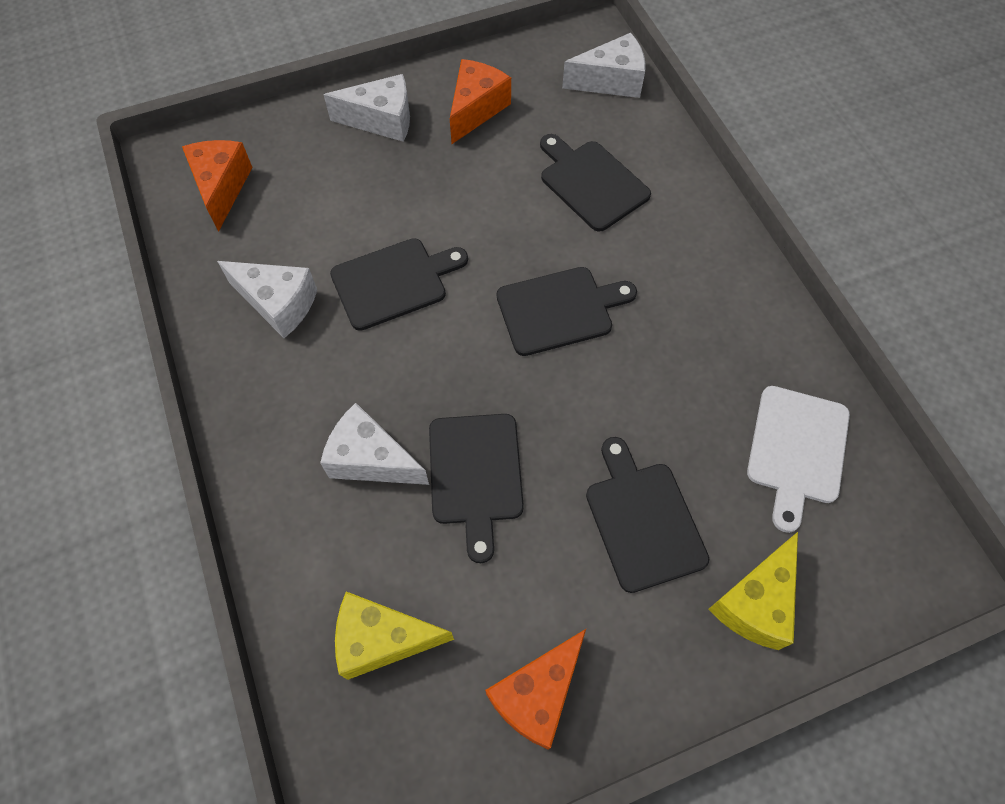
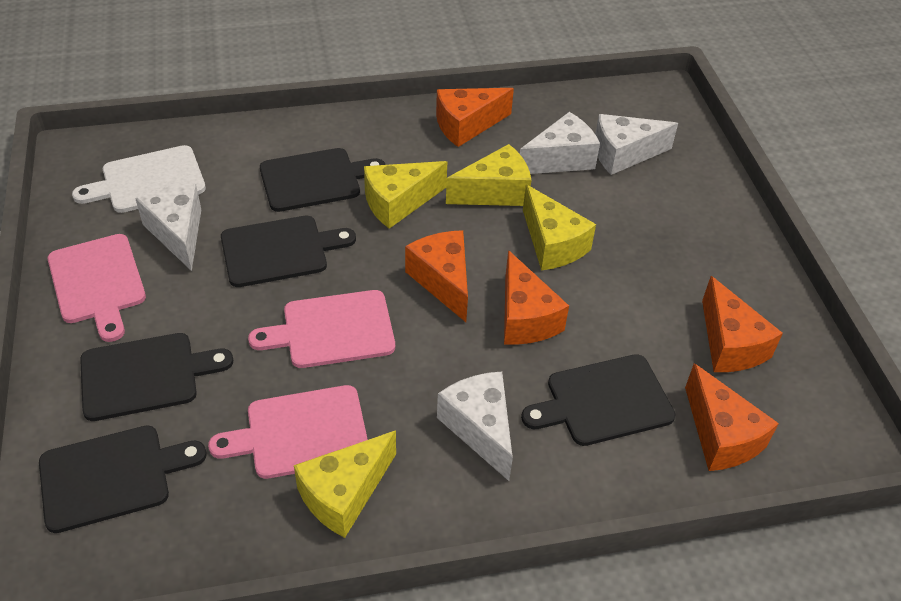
orange cheese: 3 -> 5
pink cutting board: 0 -> 3
yellow cheese: 2 -> 4

